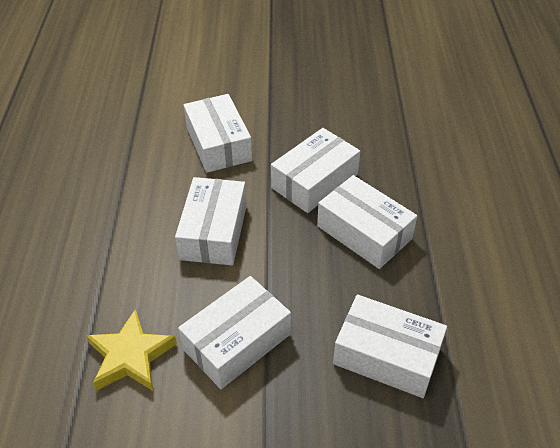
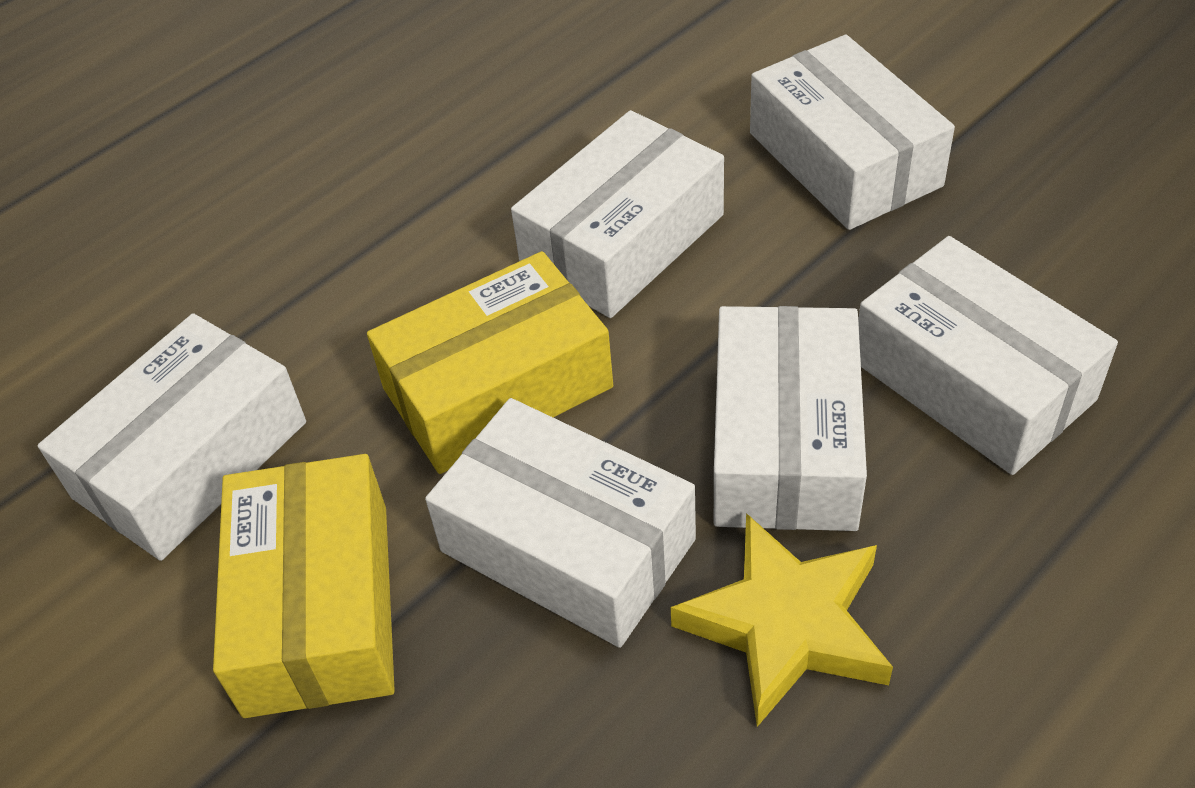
yellow box: 0 -> 2

